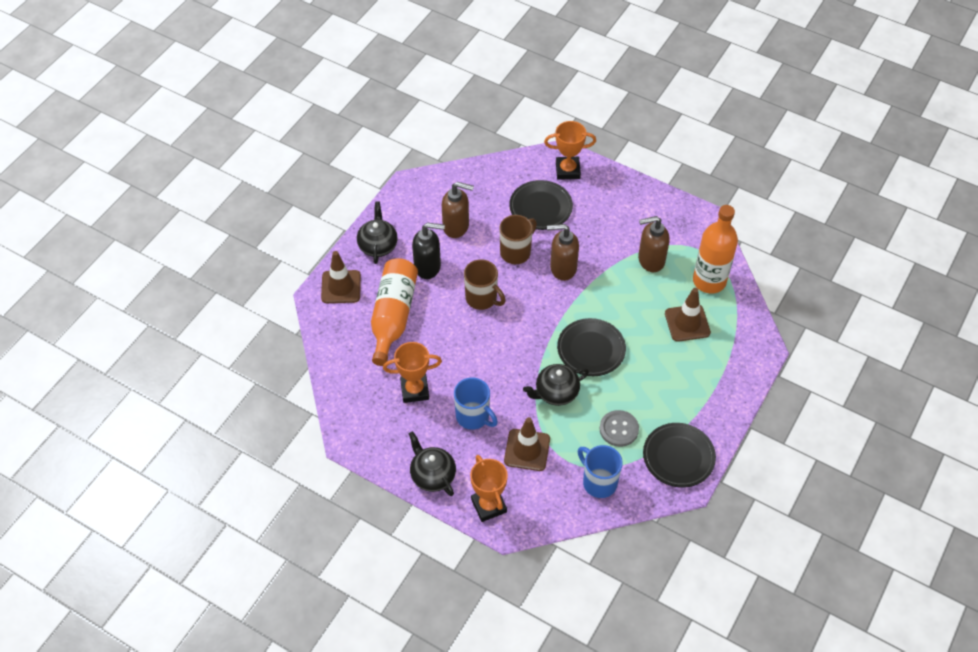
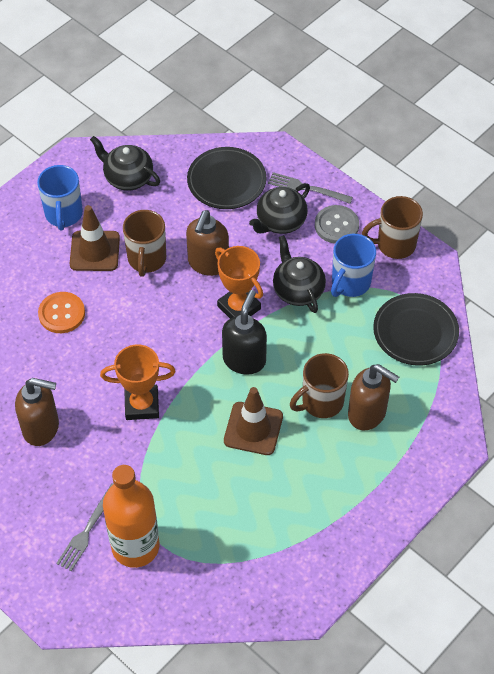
black plate: 3 -> 2
brown mug: 2 -> 3
brown traffic cone: 3 -> 2
grey fork: 0 -> 2
orange bottle: 2 -> 1
orange button: 0 -> 1
orange trophy: 3 -> 2

